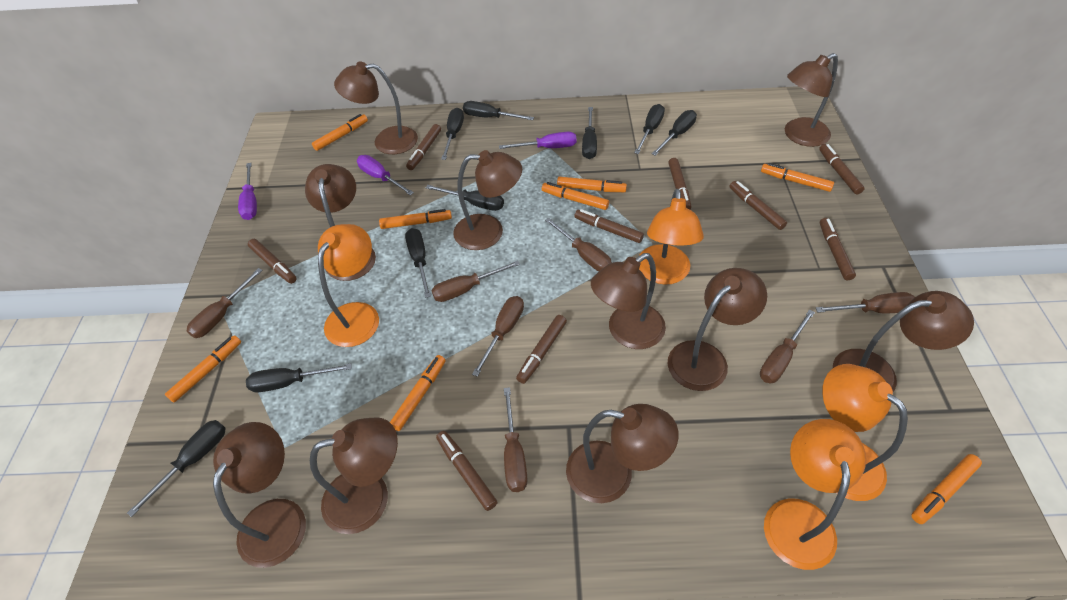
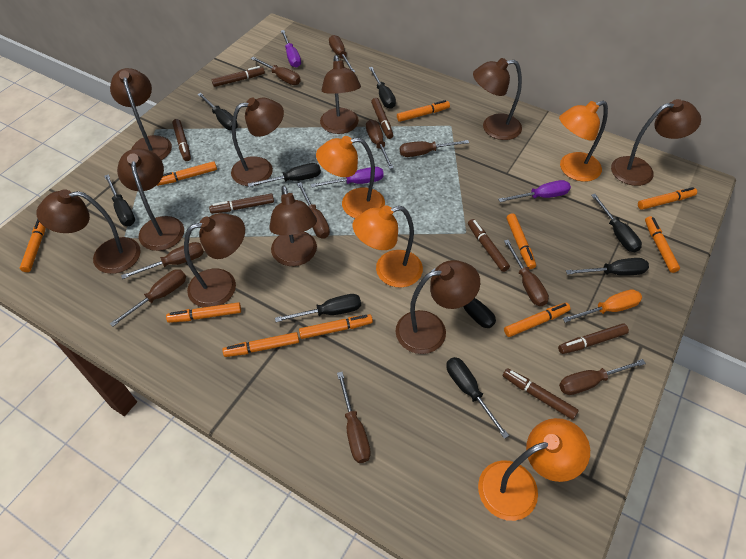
brown marker: 9 -> 7
brown screwdriver: 7 -> 10
orange marker: 8 -> 10
orange screwdriver: 0 -> 1

